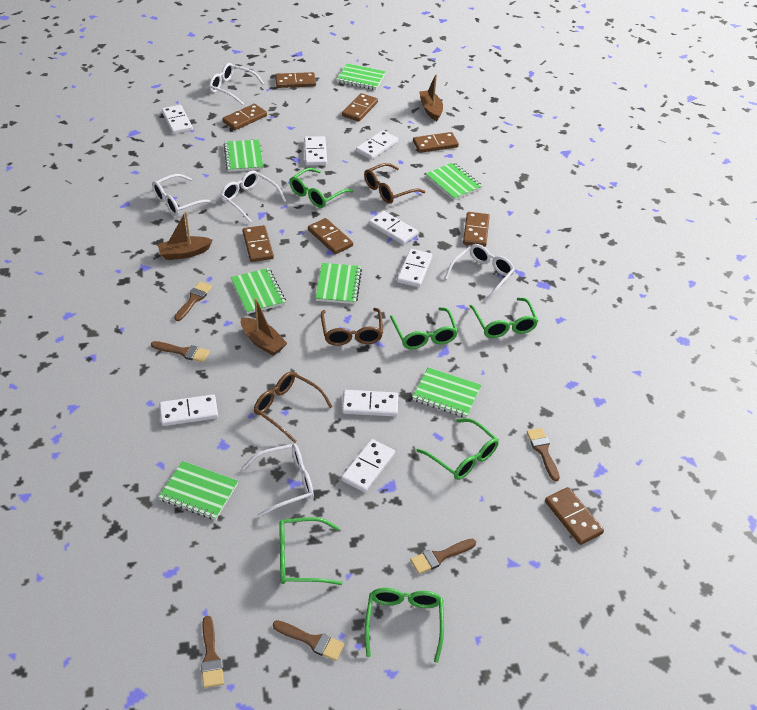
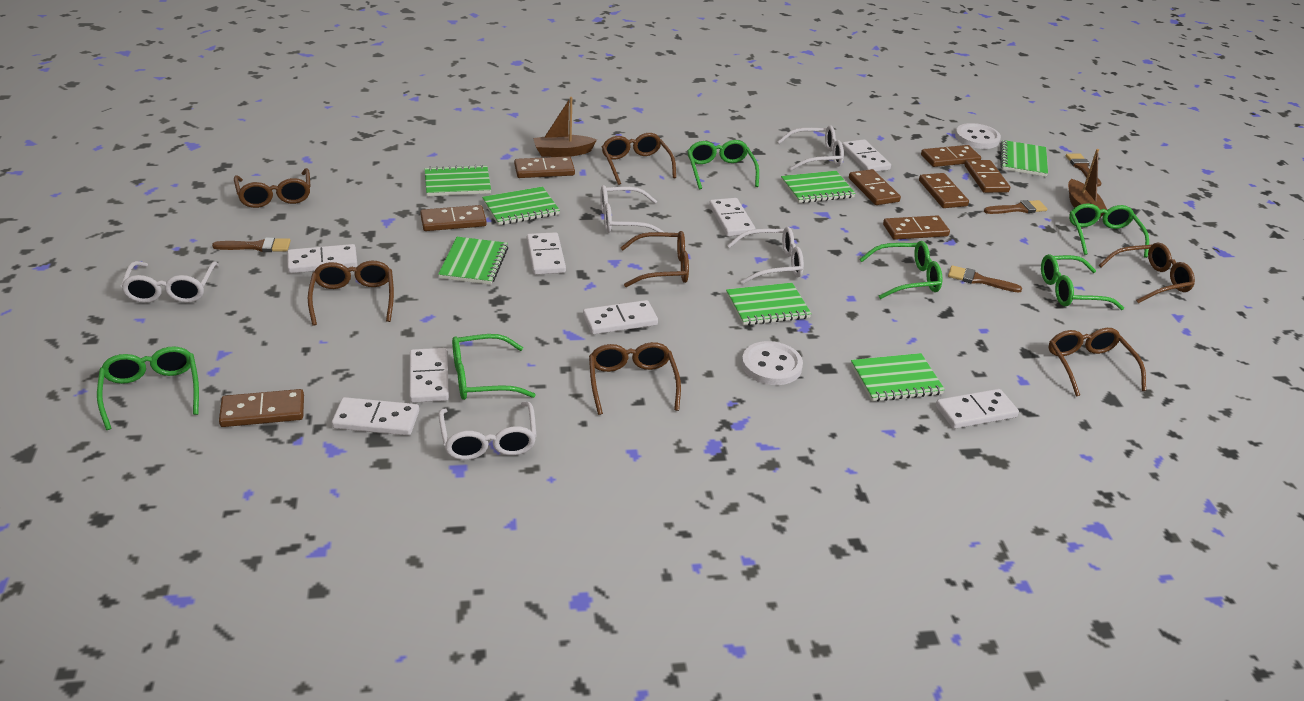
brown boat: 3 -> 2
brown brush: 6 -> 4
brown glasses: 3 -> 7
white button: 0 -> 2

